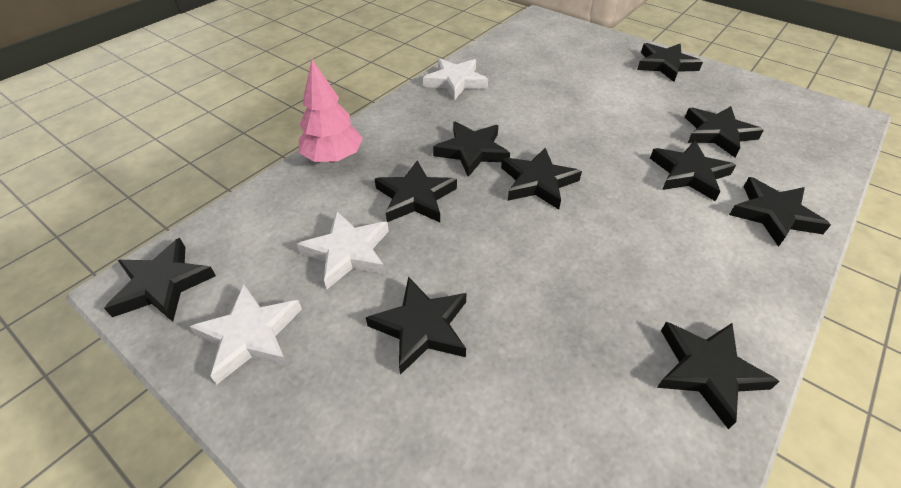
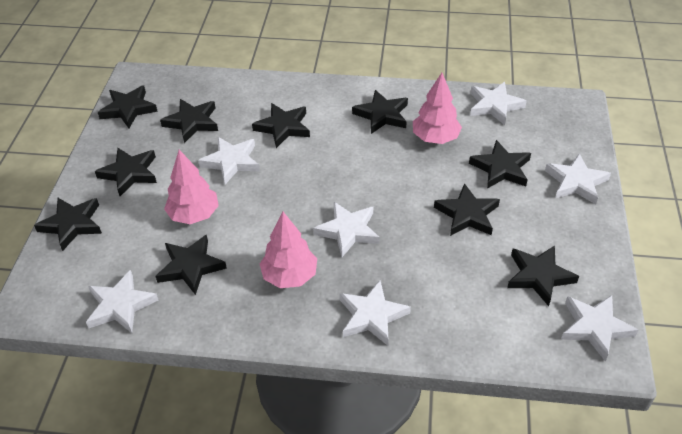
pink tree: 1 -> 3
white star: 3 -> 7

